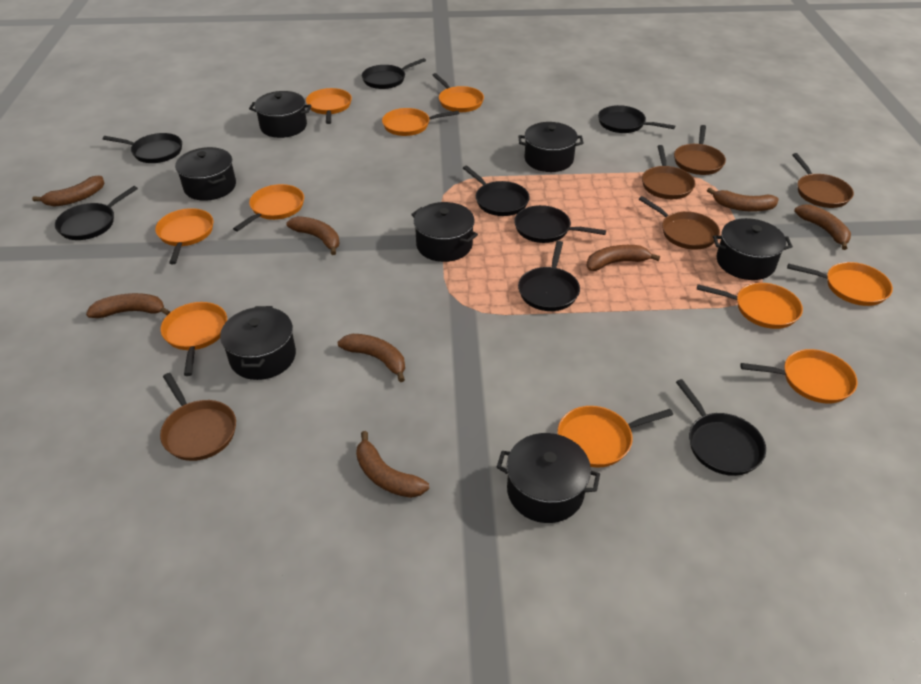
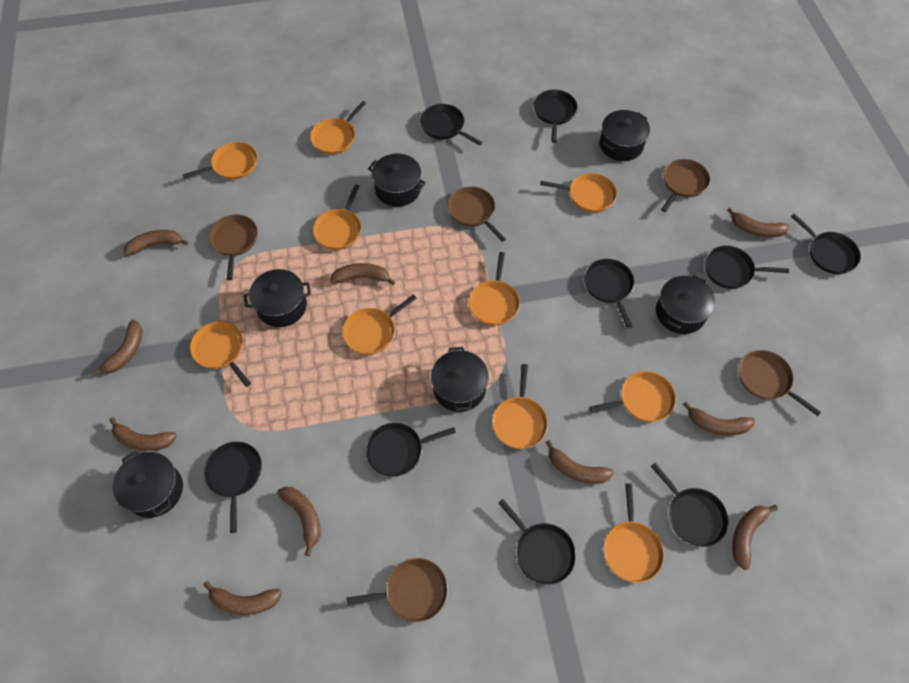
black pan: 8 -> 9
black pot: 7 -> 6
brown banana: 8 -> 10

